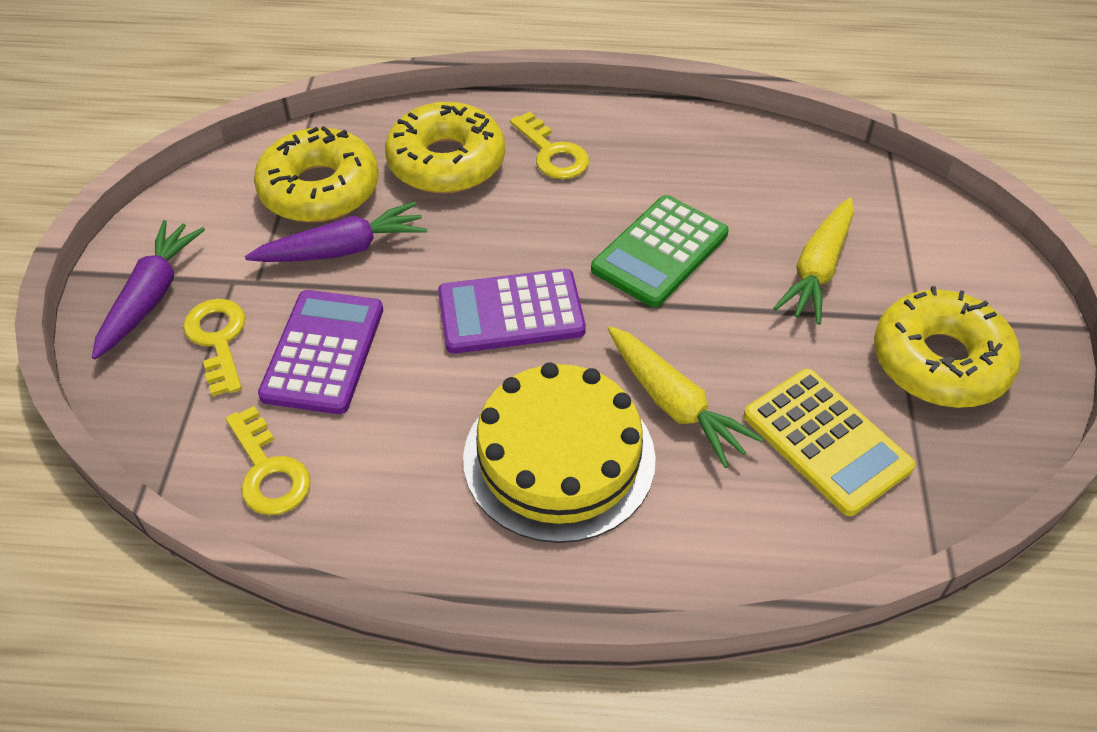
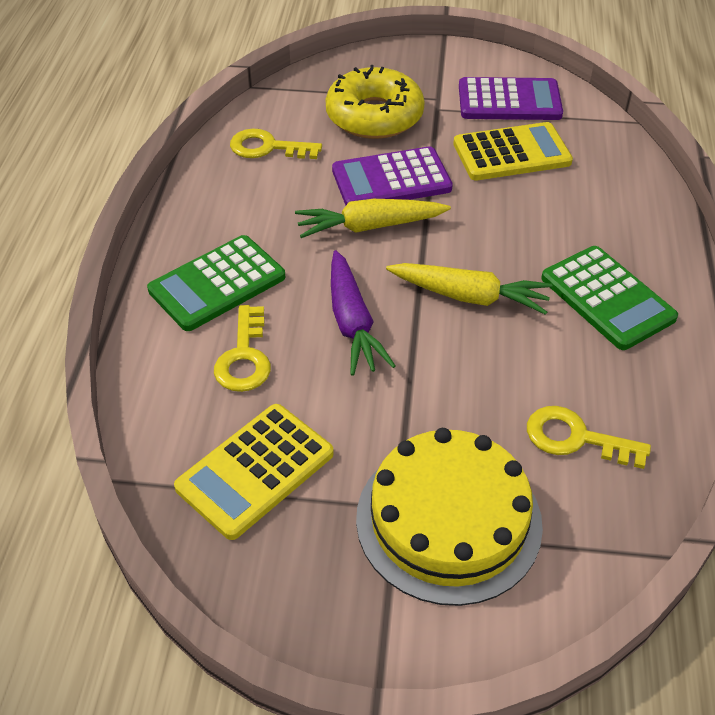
green calculator: 1 -> 2
purple carrot: 2 -> 1
yellow calculator: 1 -> 2
yellow donut: 3 -> 1

